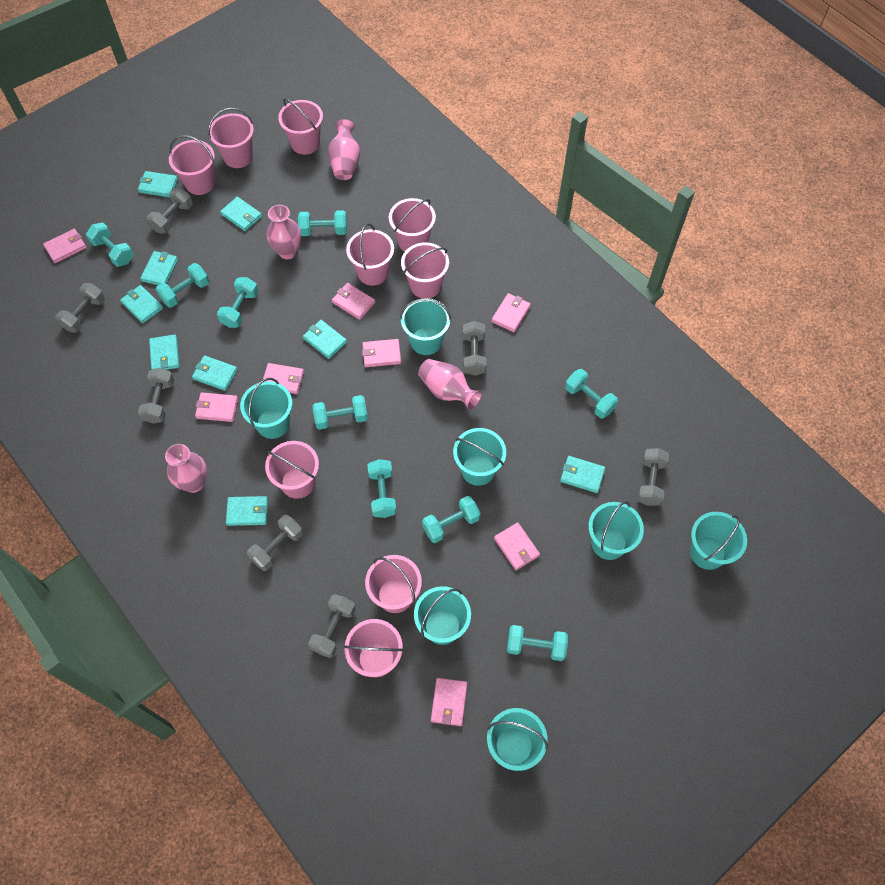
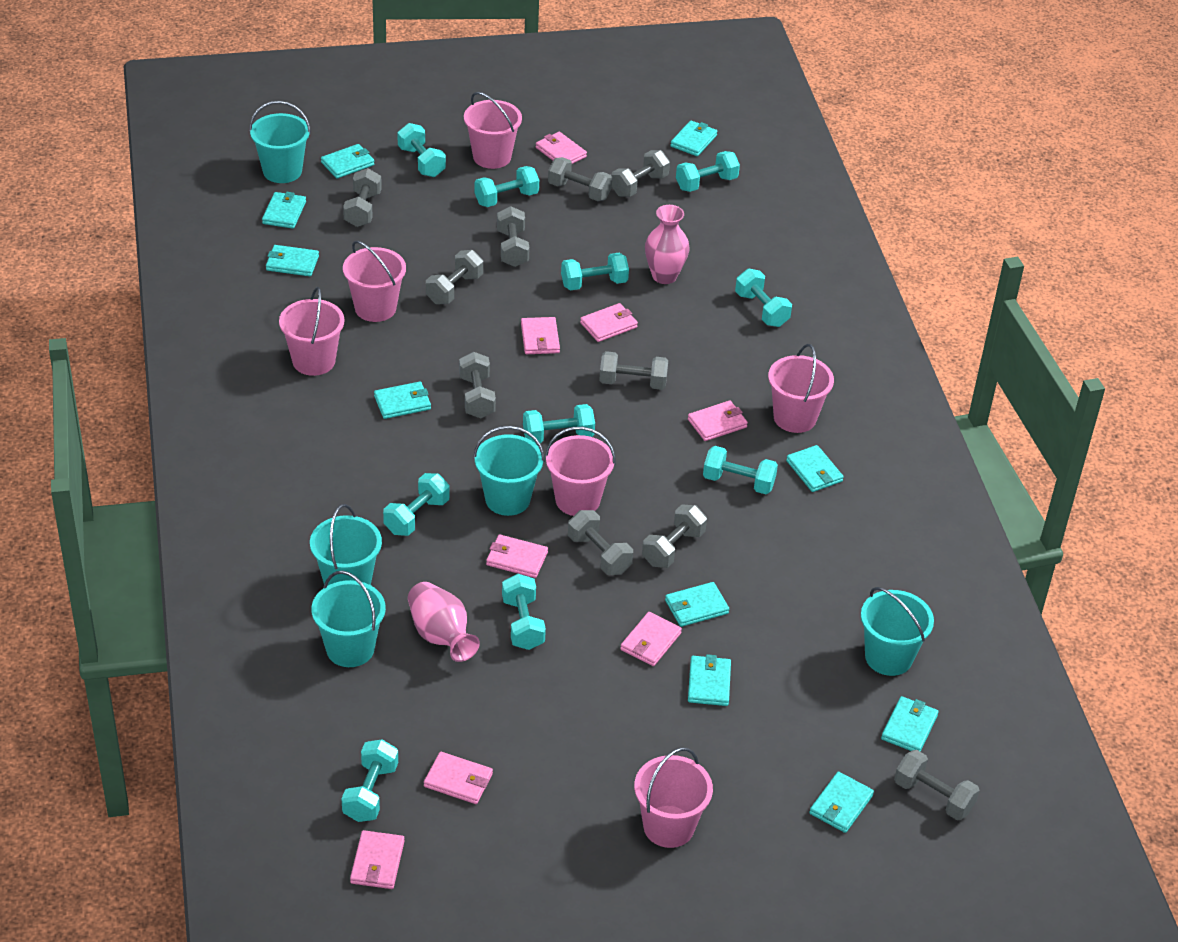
grey dumbbell: 7 -> 10
pink bucket: 9 -> 6
pink vase: 4 -> 2
turquoise bucket: 7 -> 5
turquoise dumbbell: 9 -> 10
turquoise wallet: 9 -> 10

